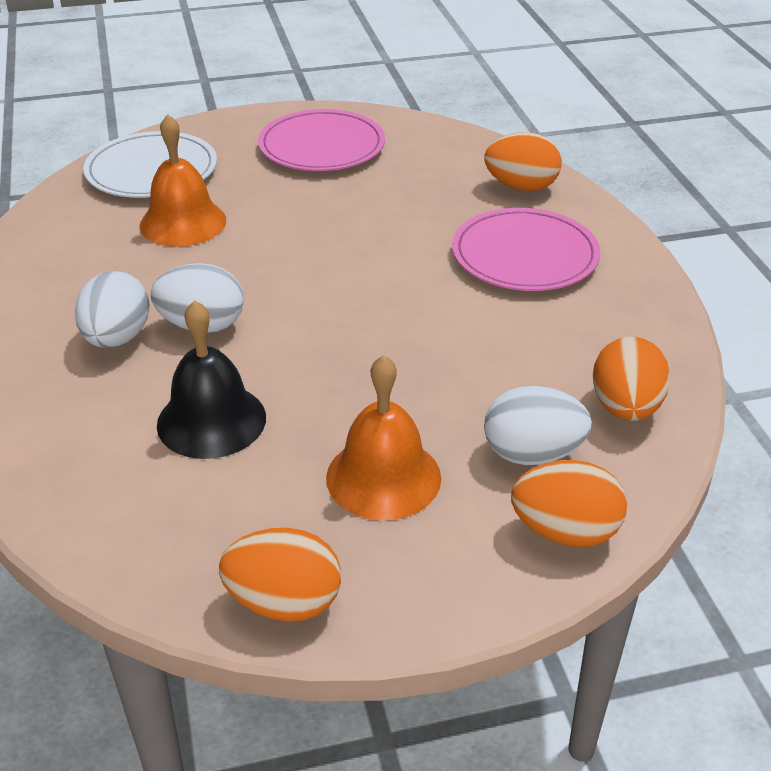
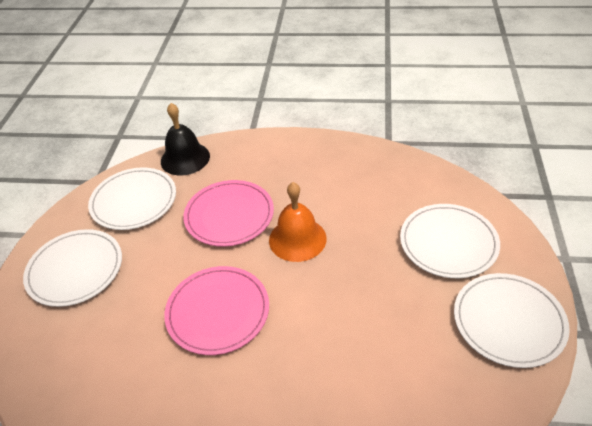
orange bell: 2 -> 1
orange egg: 4 -> 0
white egg: 3 -> 0
white plate: 1 -> 4

